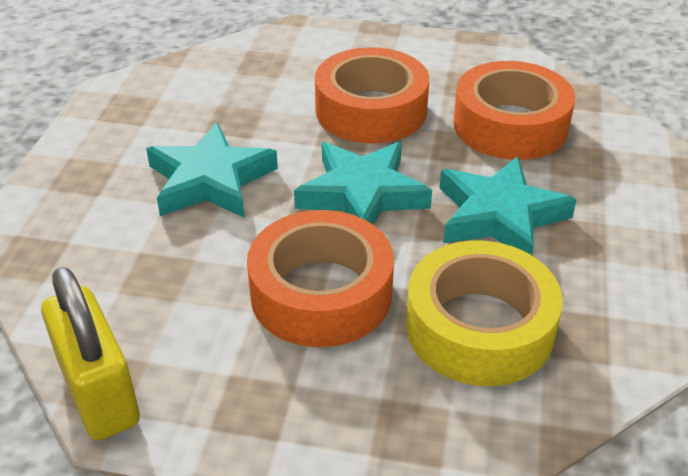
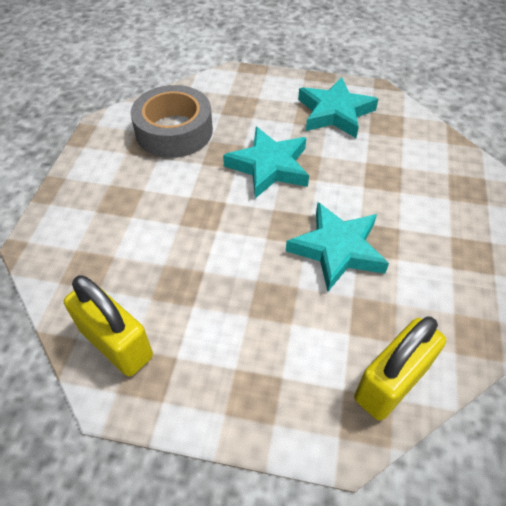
grey tape: 0 -> 1
orange tape: 3 -> 0
yellow padlock: 1 -> 2
yellow tape: 1 -> 0

